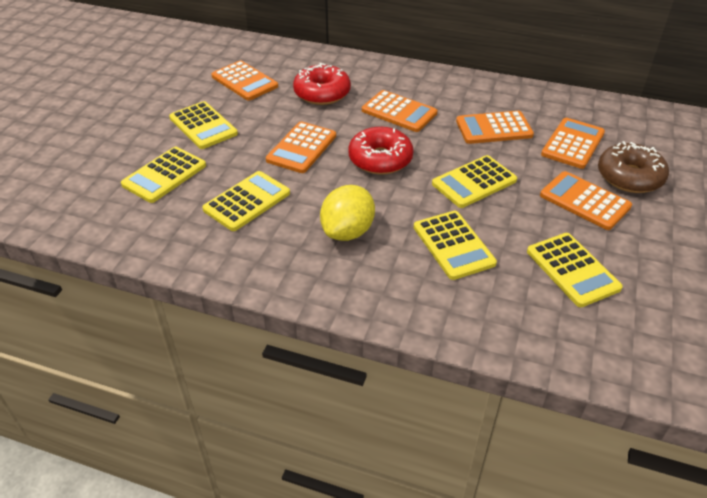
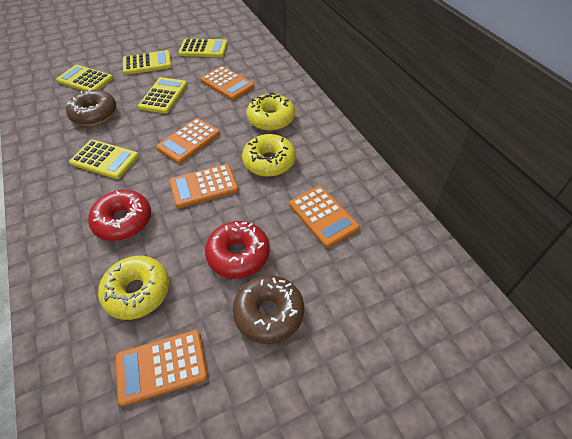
brown donut: 1 -> 2
orange calculator: 6 -> 5
yellow calculator: 6 -> 5
yellow donut: 0 -> 3
yellow lemon: 1 -> 0

